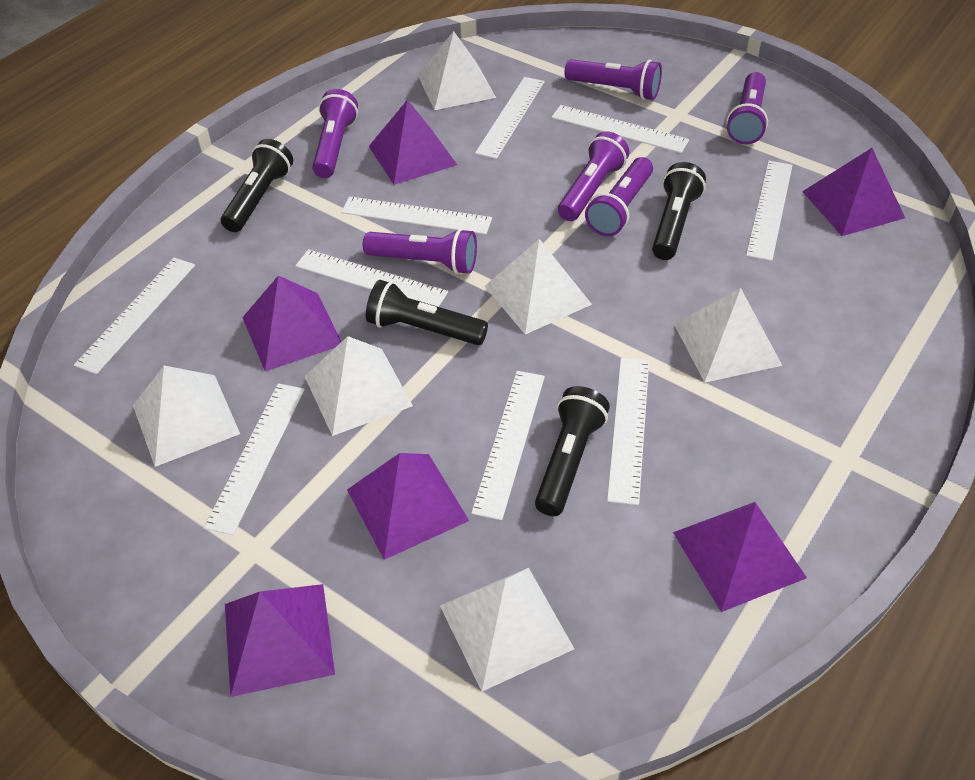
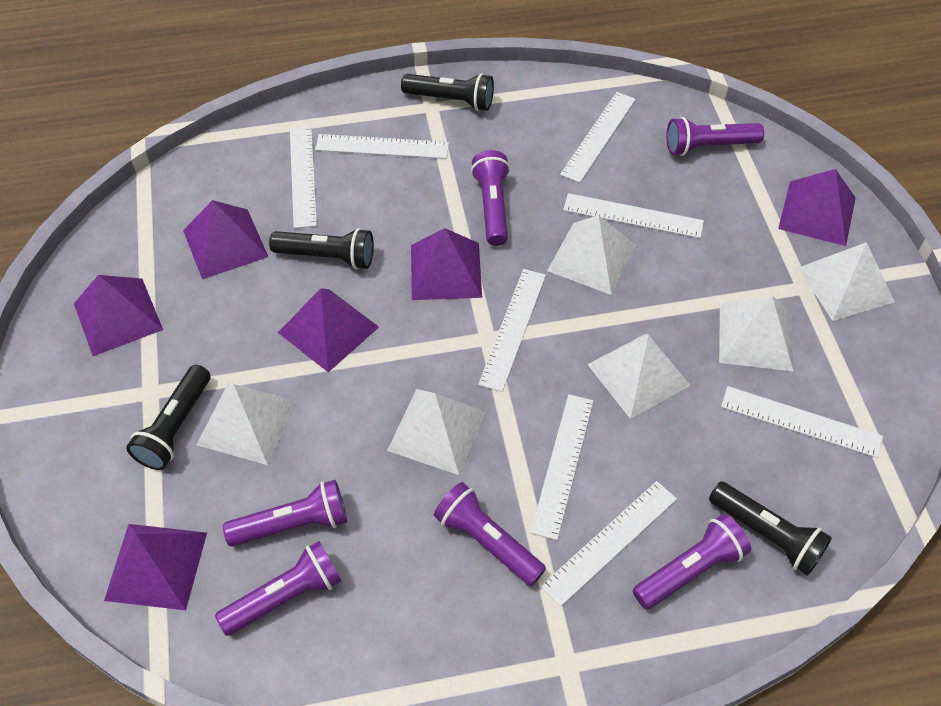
white ruler: 9 -> 8

